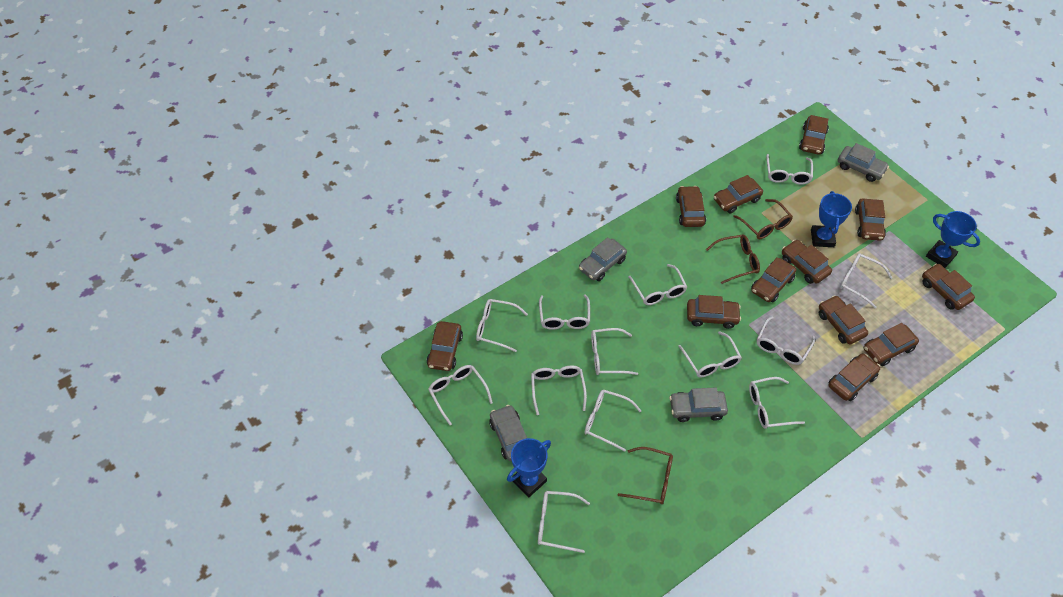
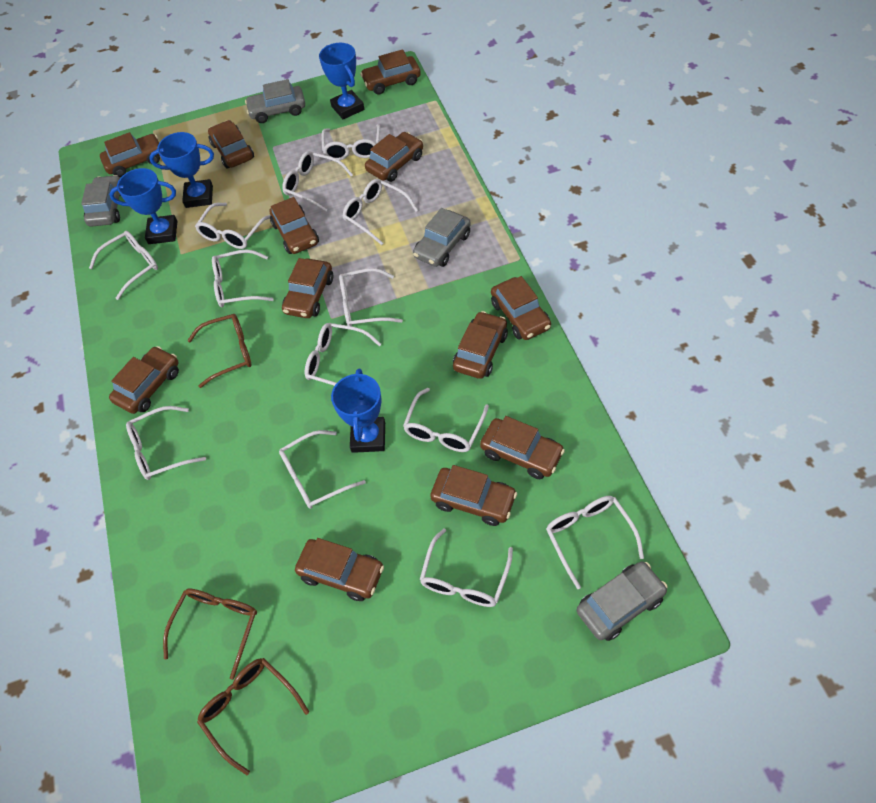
blue trophy: 3 -> 4

